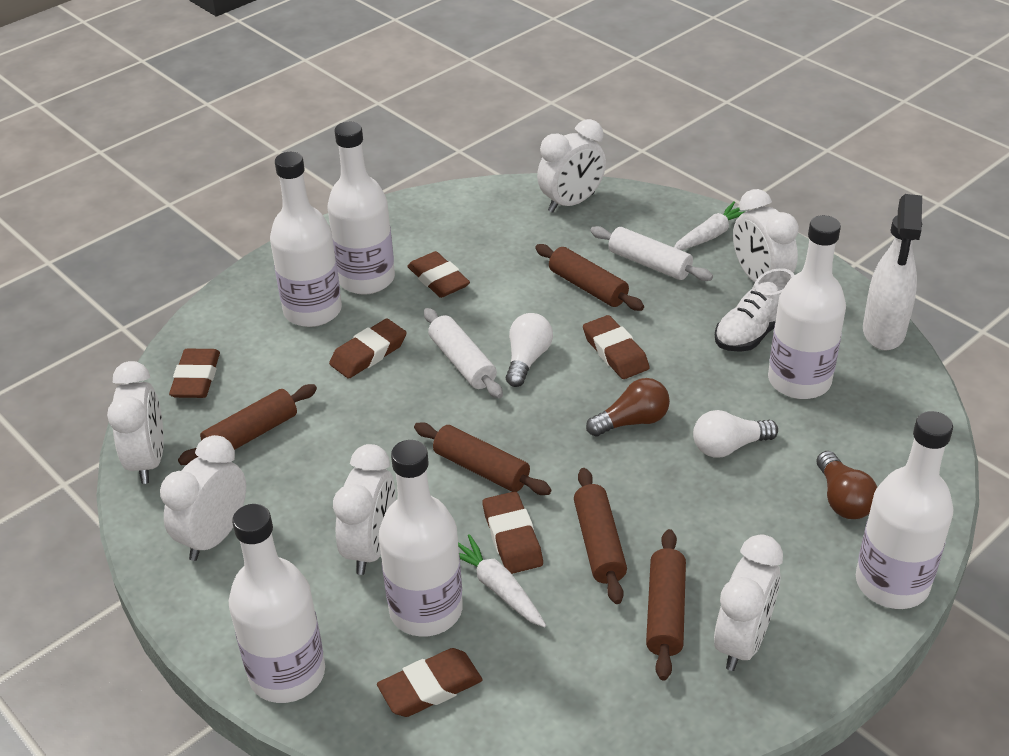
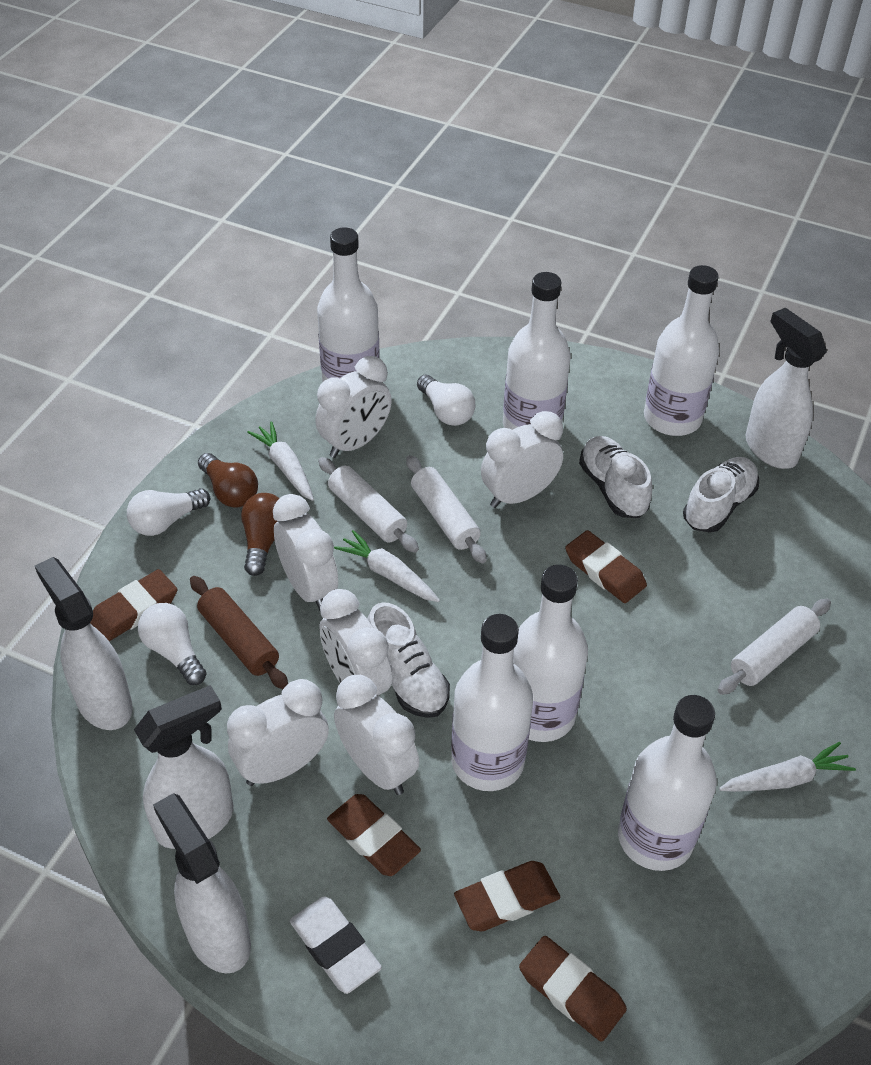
brown eraser: 6 -> 5
brown rolling pin: 5 -> 1
white carrot: 2 -> 3
white eraser: 0 -> 1
white light bulb: 2 -> 3
white rolling pin: 2 -> 3
white shoe: 1 -> 3
white spray bottle: 1 -> 4

